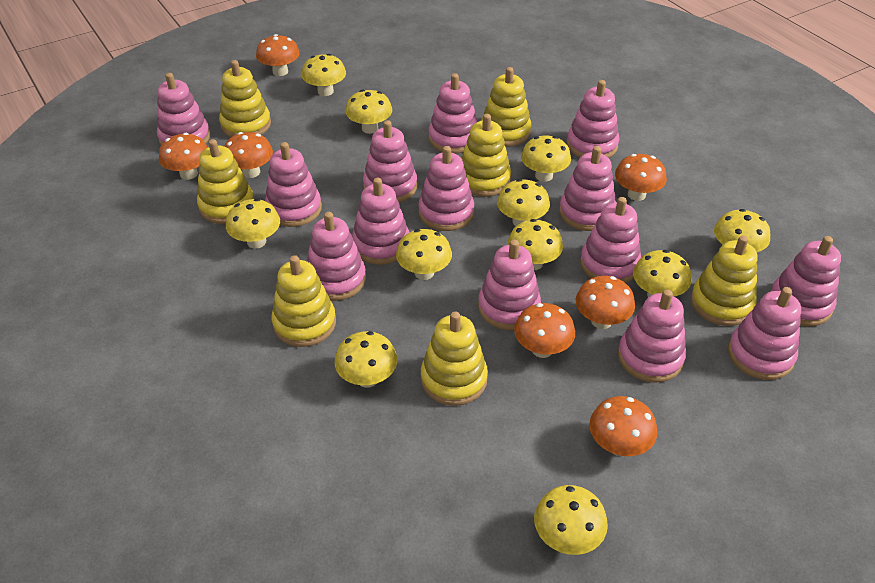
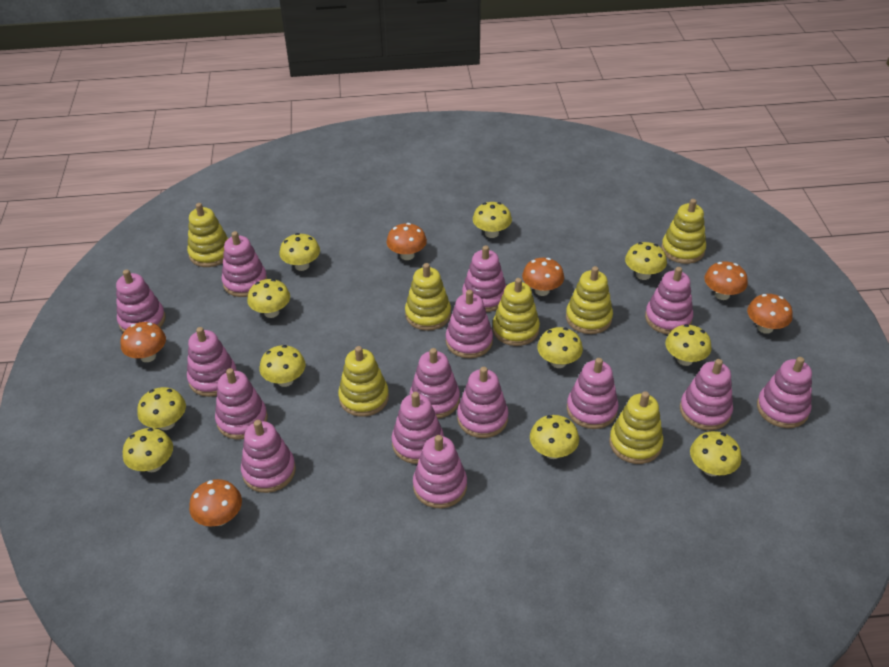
orange mushroom: 7 -> 6
pink stacking toy: 14 -> 15

